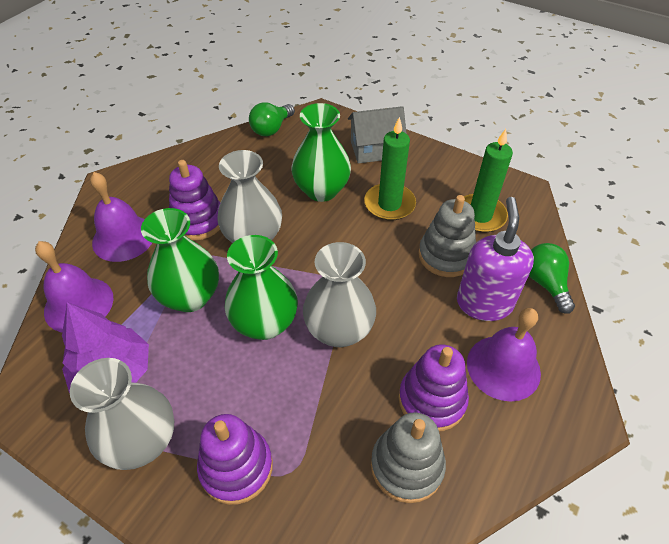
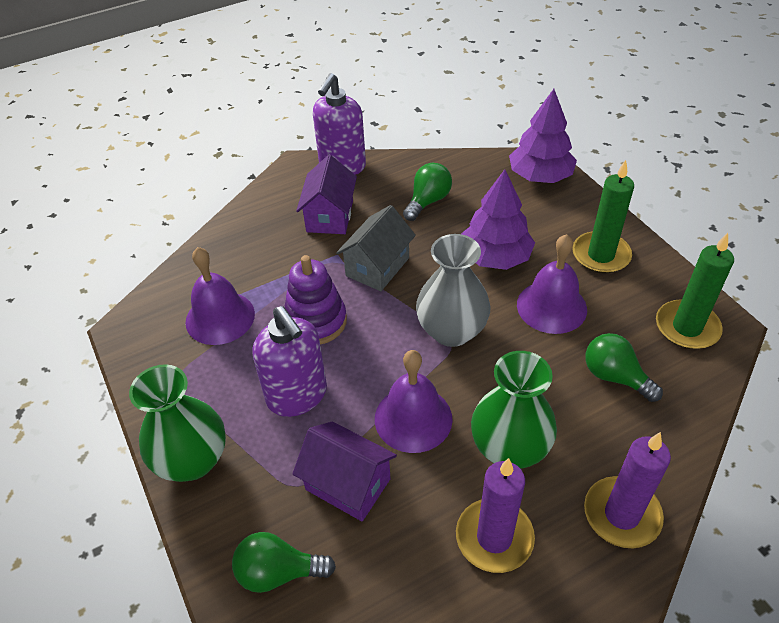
green light bulb: 2 -> 3
green vase: 3 -> 2
grey stacking toy: 2 -> 0
grey vase: 3 -> 1
purple candle: 0 -> 2
purple house: 0 -> 2
purple soap dispenser: 1 -> 2
purple stacking toy: 3 -> 1
purple tree: 1 -> 2

